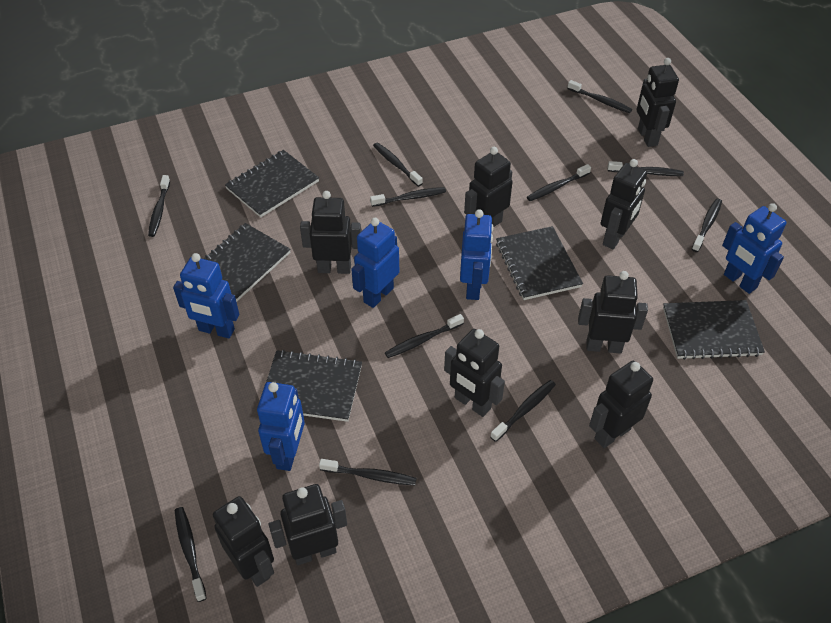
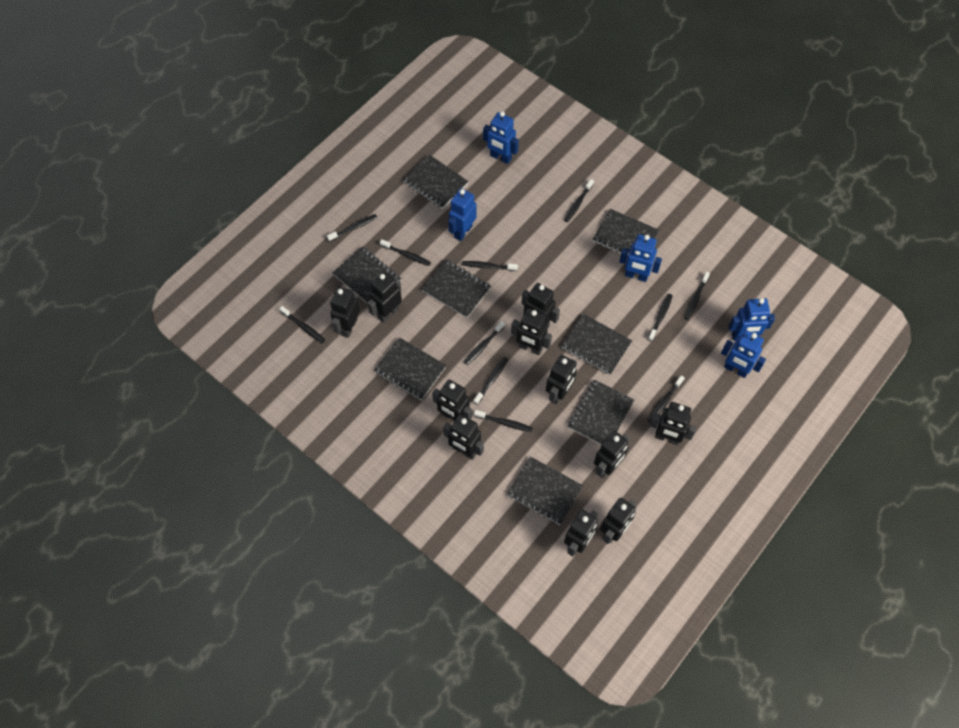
black notebook: 5 -> 8
black robot: 9 -> 11

